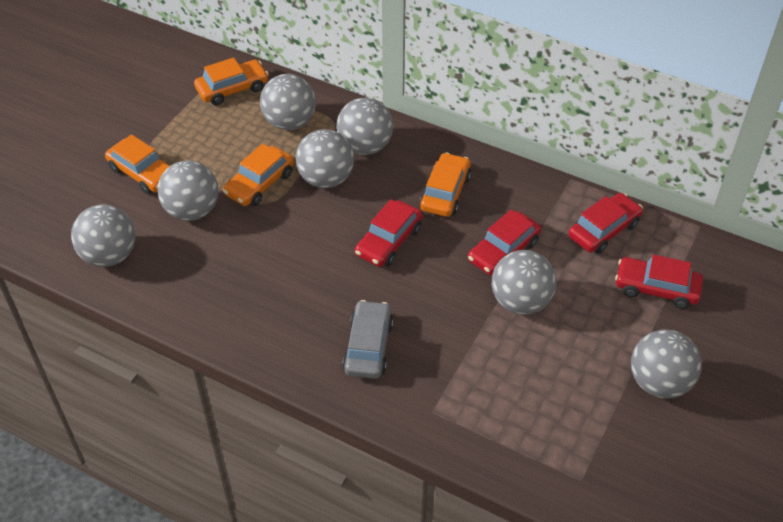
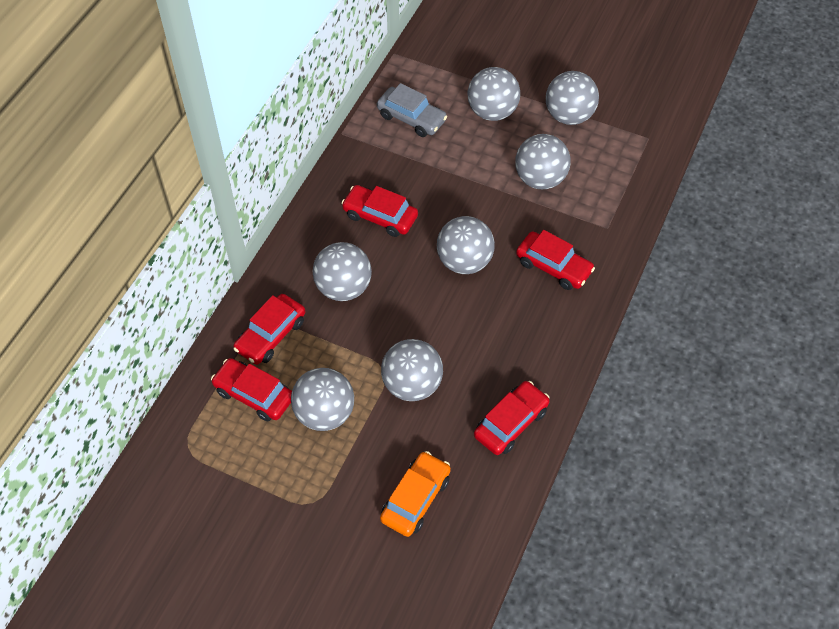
orange car: 4 -> 1
red car: 4 -> 5

